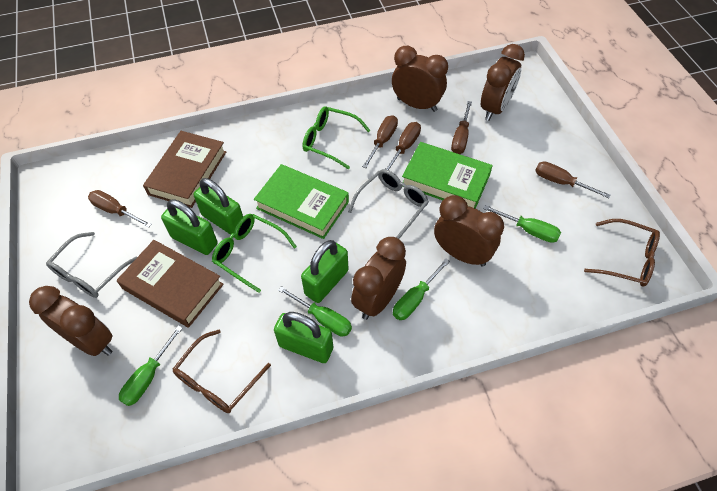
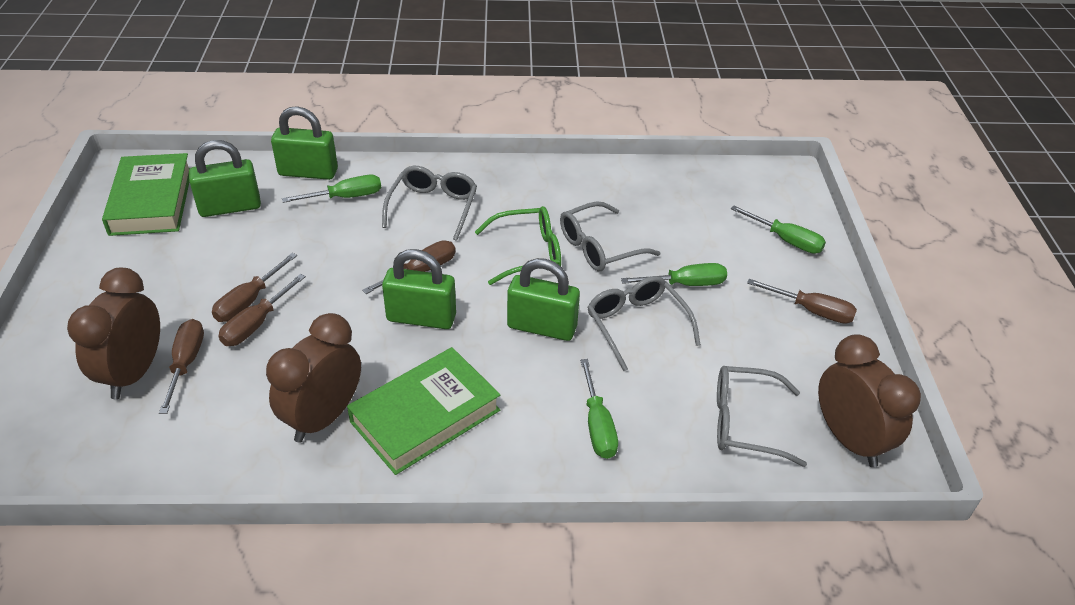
brown book: 2 -> 0
brown clock: 5 -> 3
brown glasses: 2 -> 0
green glasses: 2 -> 1
grey glasses: 2 -> 4

